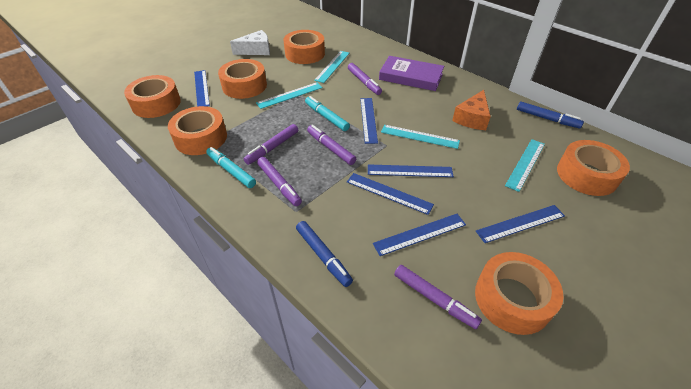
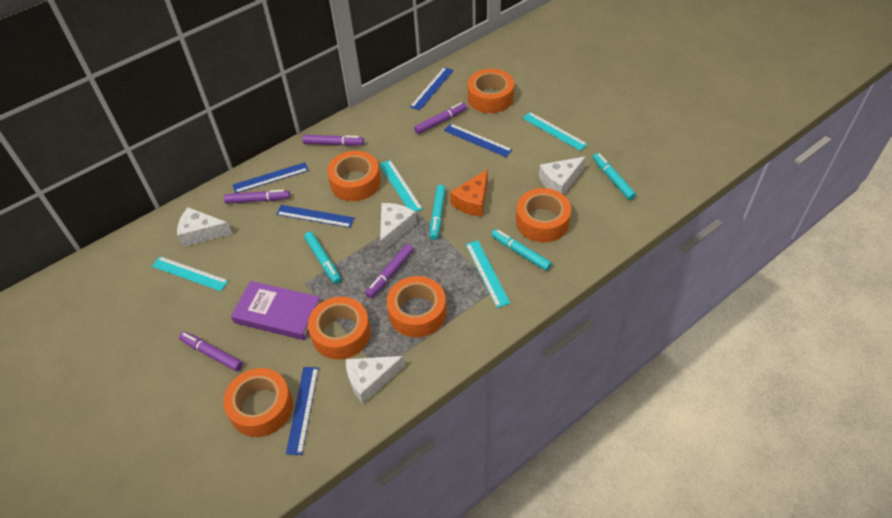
blue marker: 2 -> 0
blue ruler: 6 -> 5
turquoise marker: 2 -> 4
white cheese: 1 -> 4

